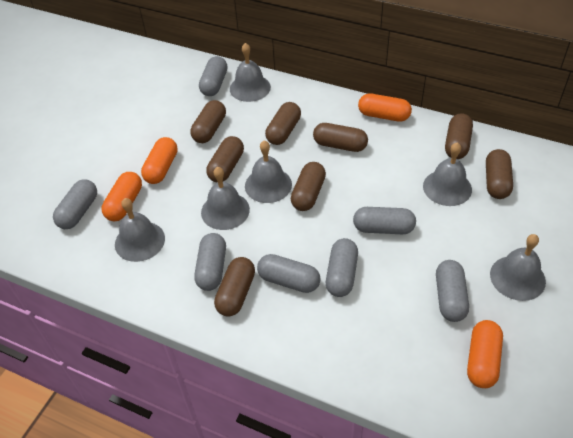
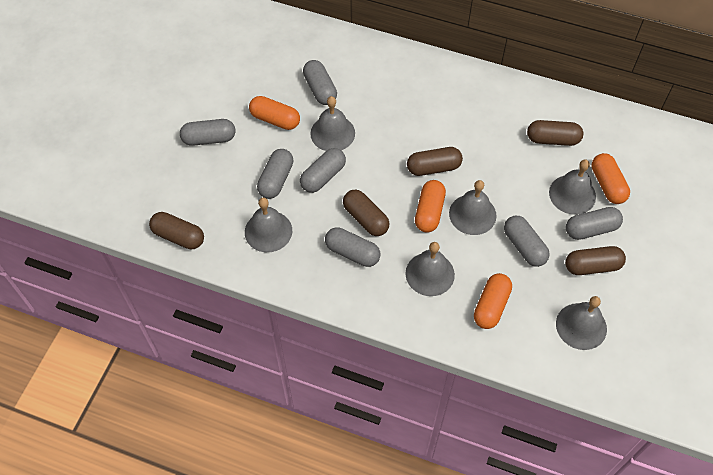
brown capsule: 8 -> 5

